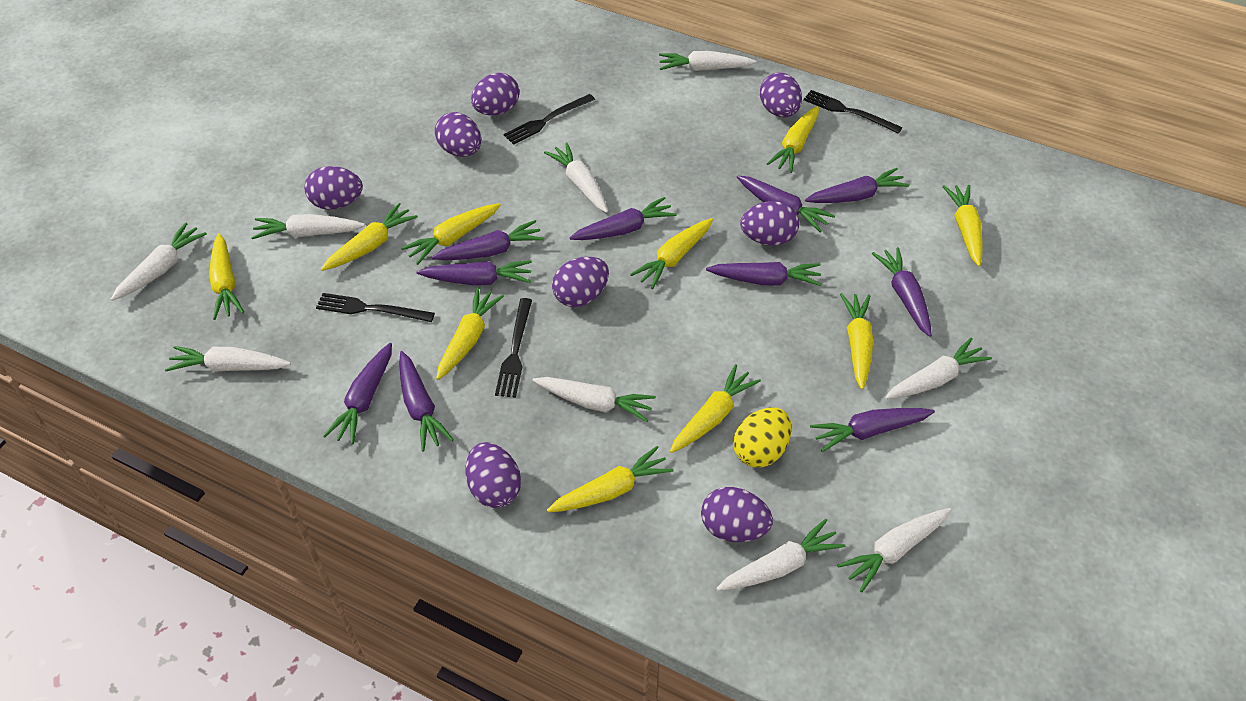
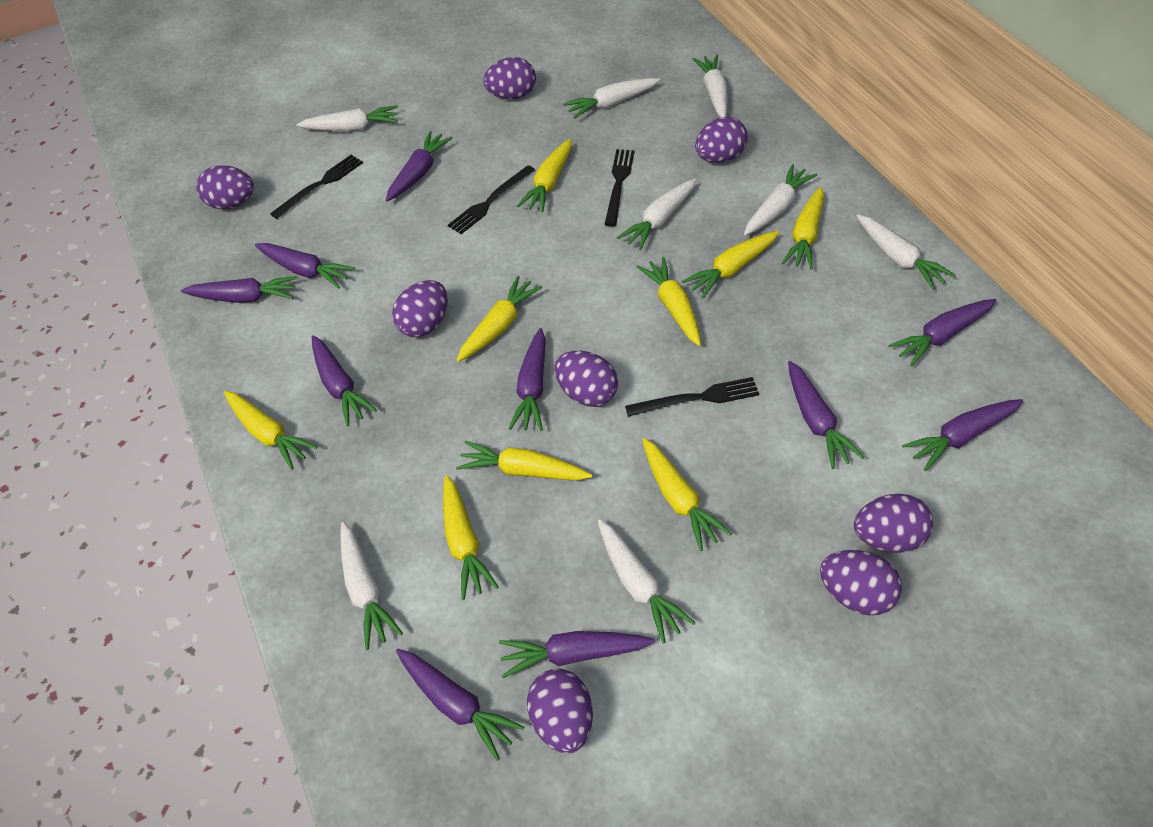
white carrot: 9 -> 8
yellow carrot: 10 -> 9
yellow egg: 1 -> 0

